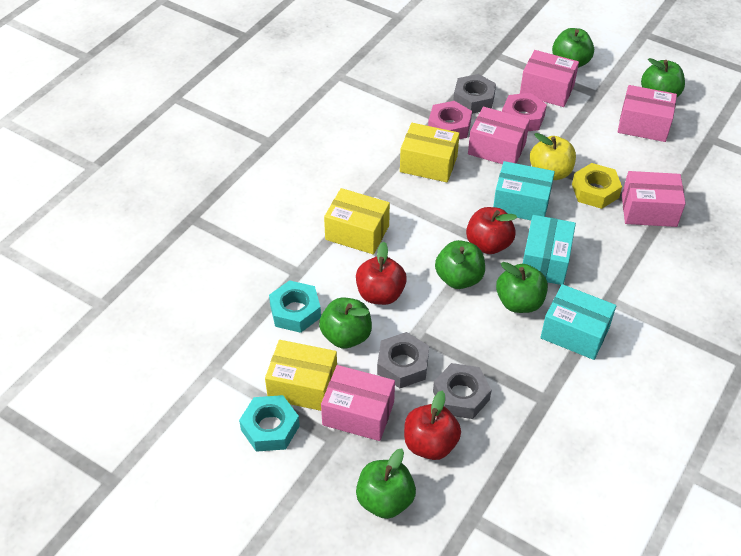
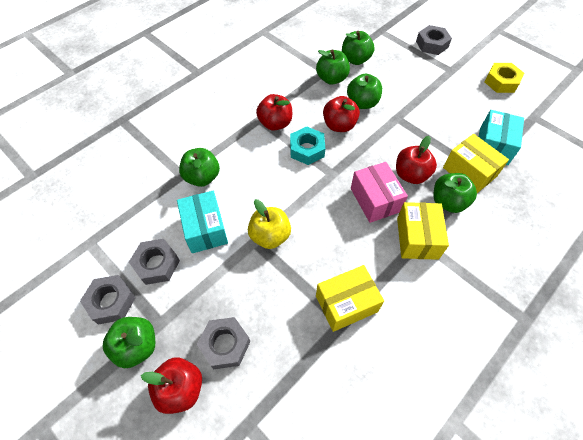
grey nut: 3 -> 4
pink box: 5 -> 1
pink nut: 2 -> 0
red apple: 3 -> 4
turquoise box: 3 -> 2
turquoise nut: 2 -> 1

